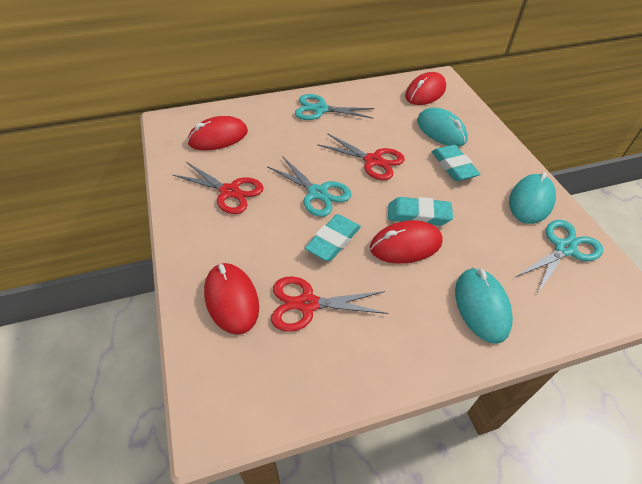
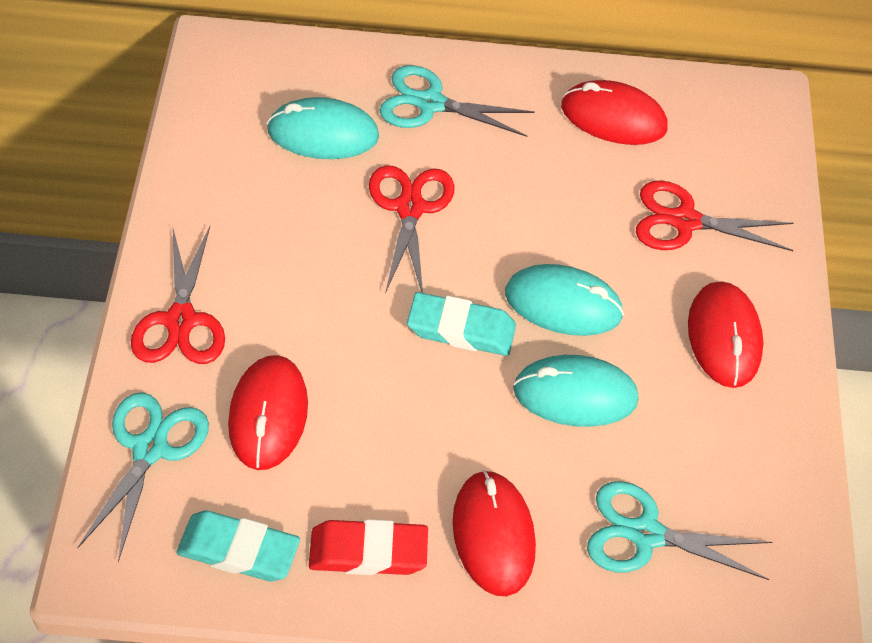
red eraser: 0 -> 1
turquoise eraser: 3 -> 2

